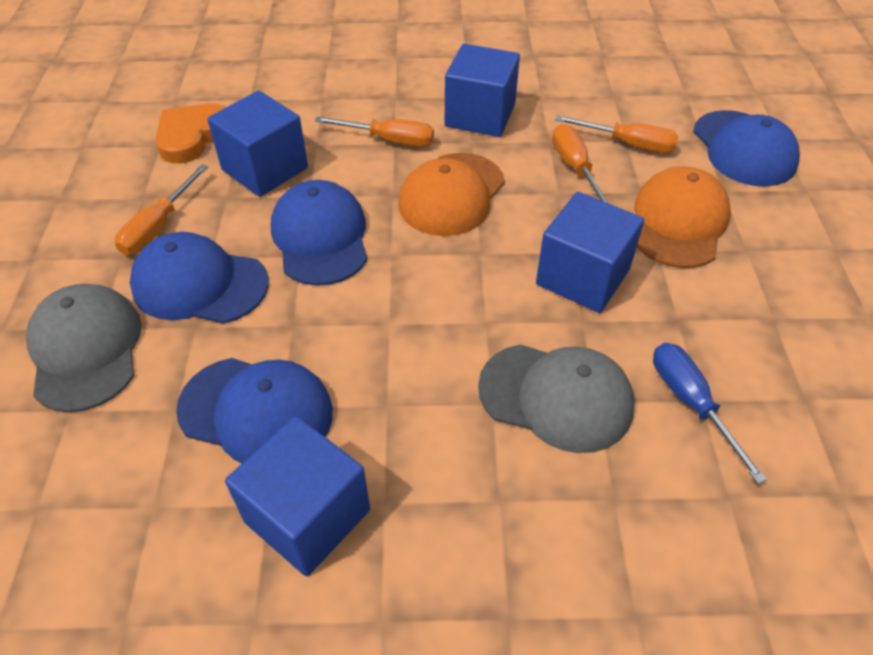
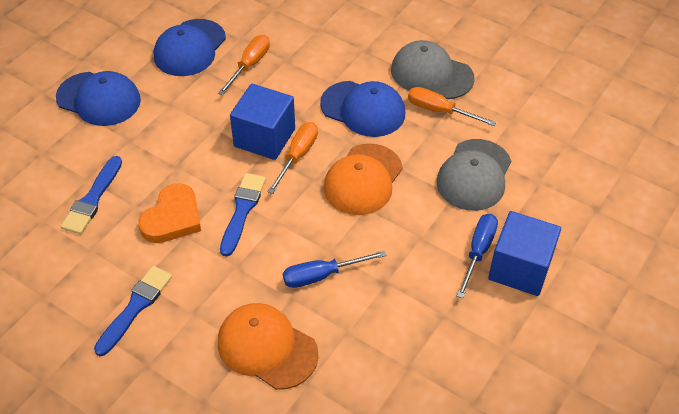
blue brush: 0 -> 3
blue cap: 4 -> 3
blue cube: 4 -> 2
blue screwdriver: 1 -> 2
orange screwdriver: 4 -> 3

